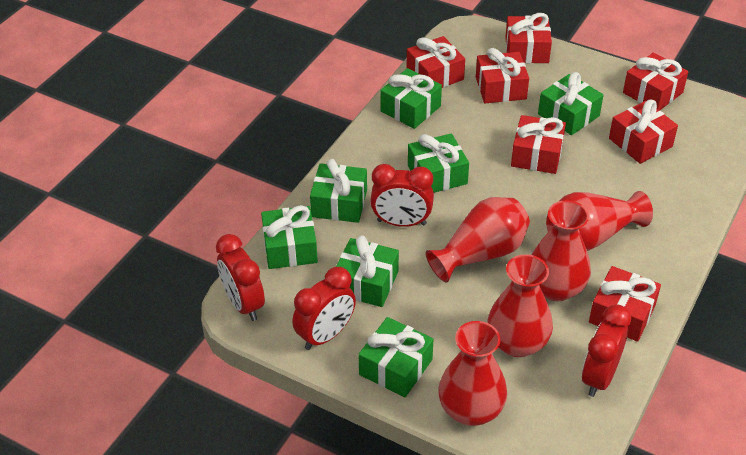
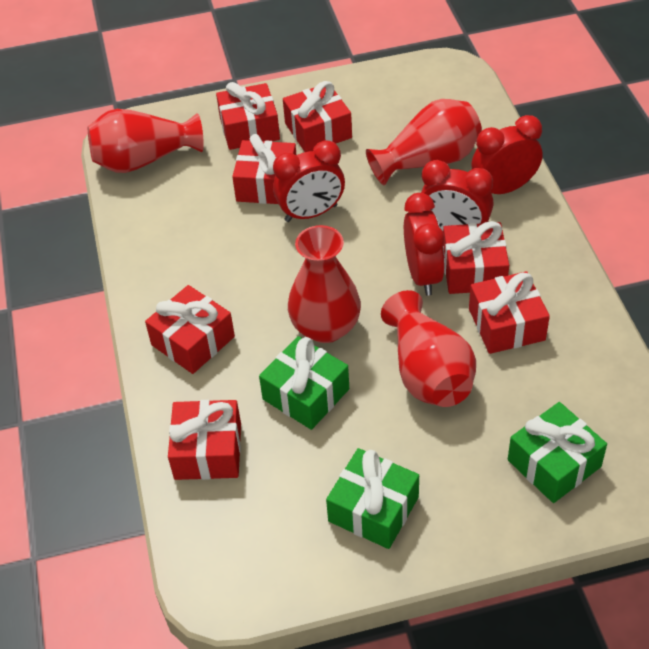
green gift: 7 -> 3
red vase: 5 -> 4

